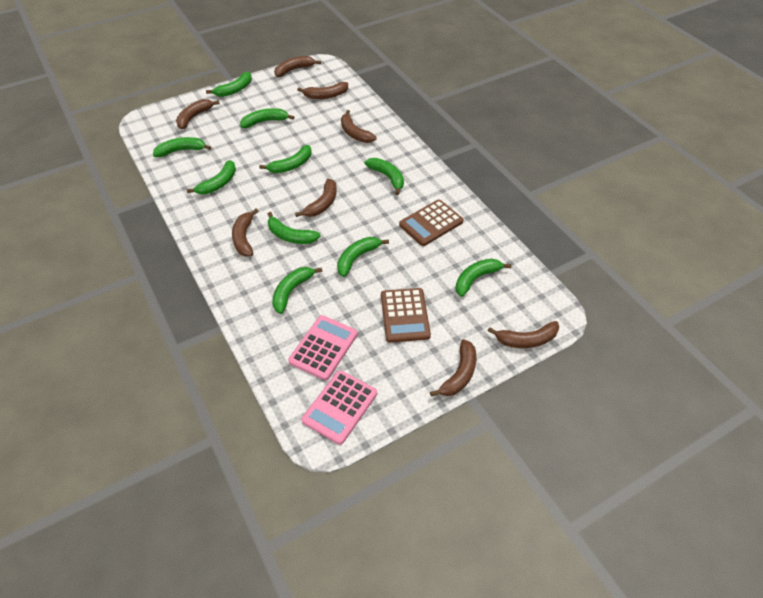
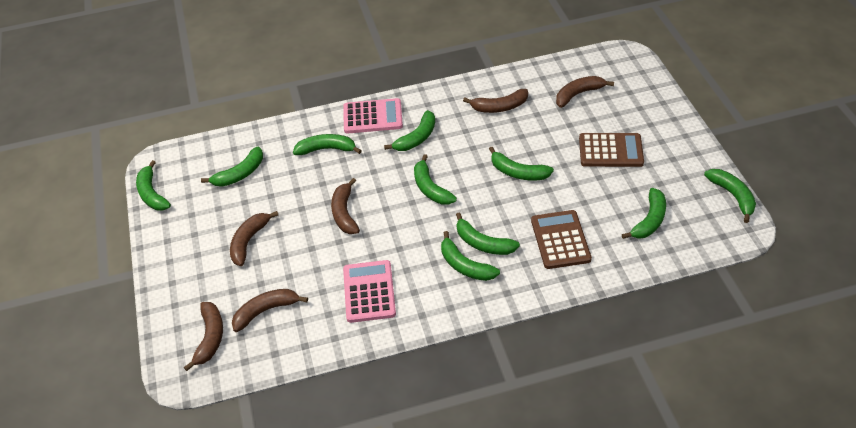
brown banana: 8 -> 6

